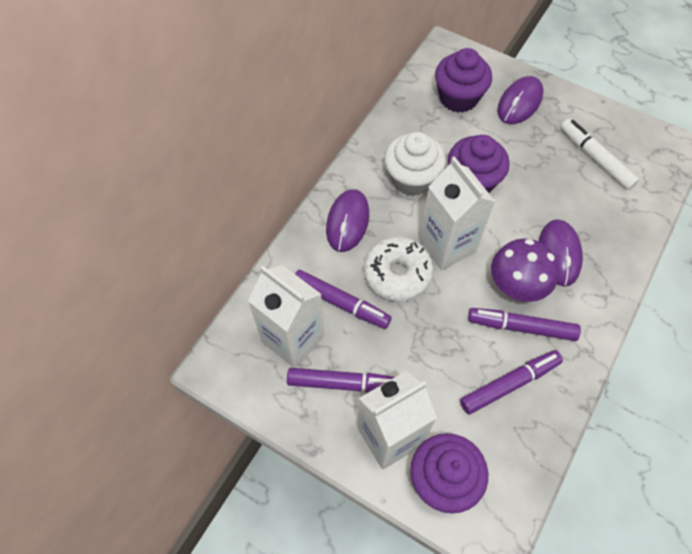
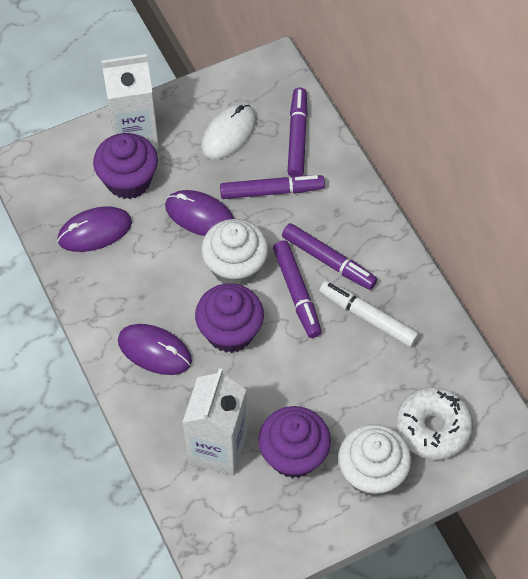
purple mushroom: 1 -> 0
white carton: 3 -> 2
white cupcake: 1 -> 2
white mouse: 0 -> 1

